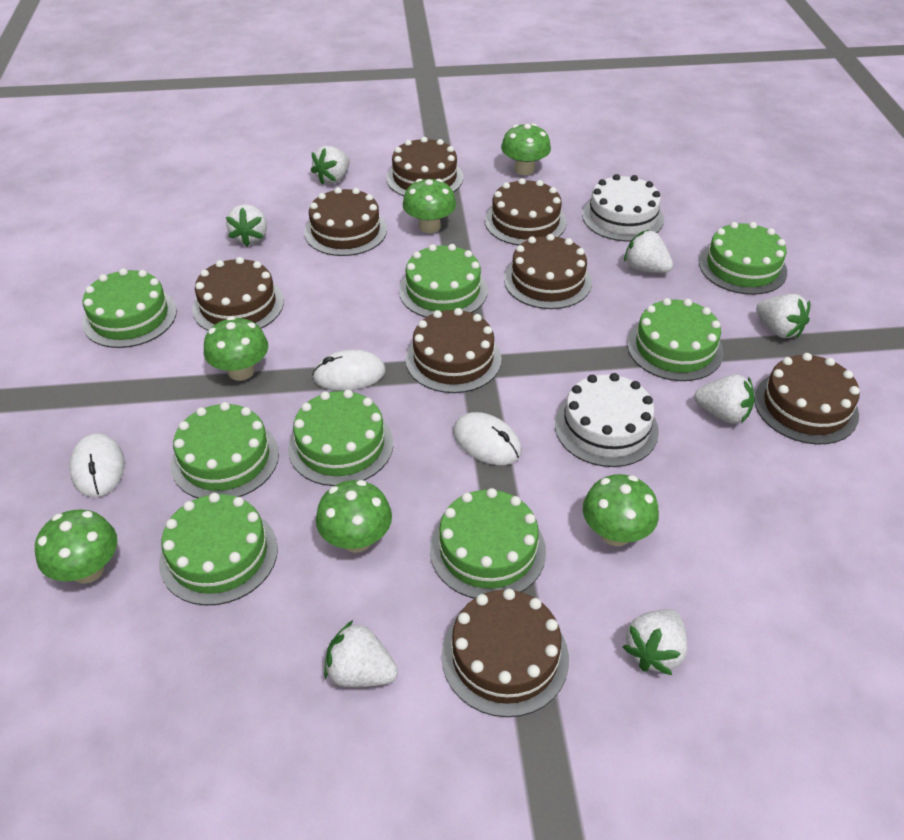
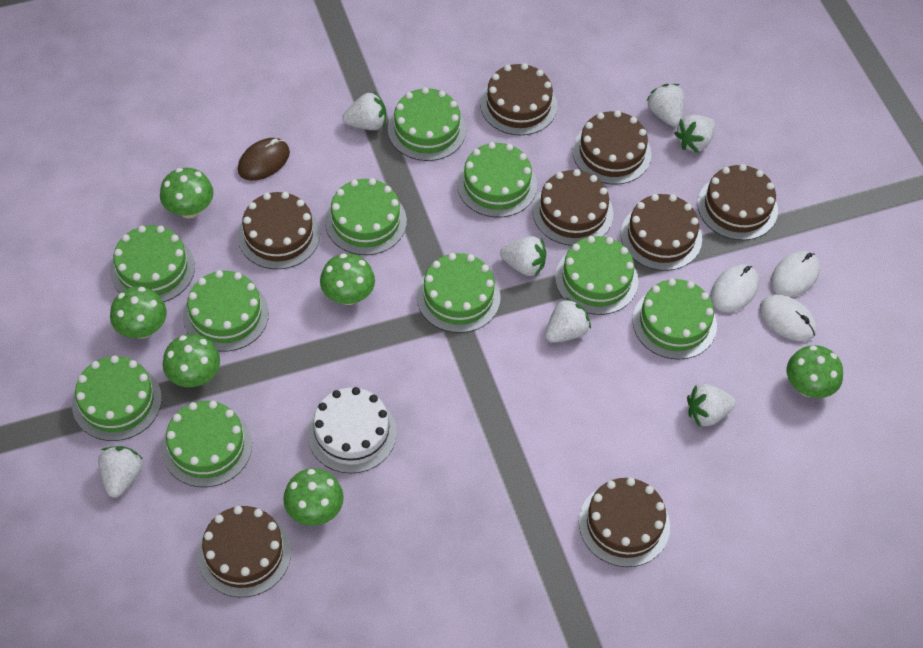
brown mouse: 0 -> 1
green cake: 8 -> 10
white cake: 2 -> 1

